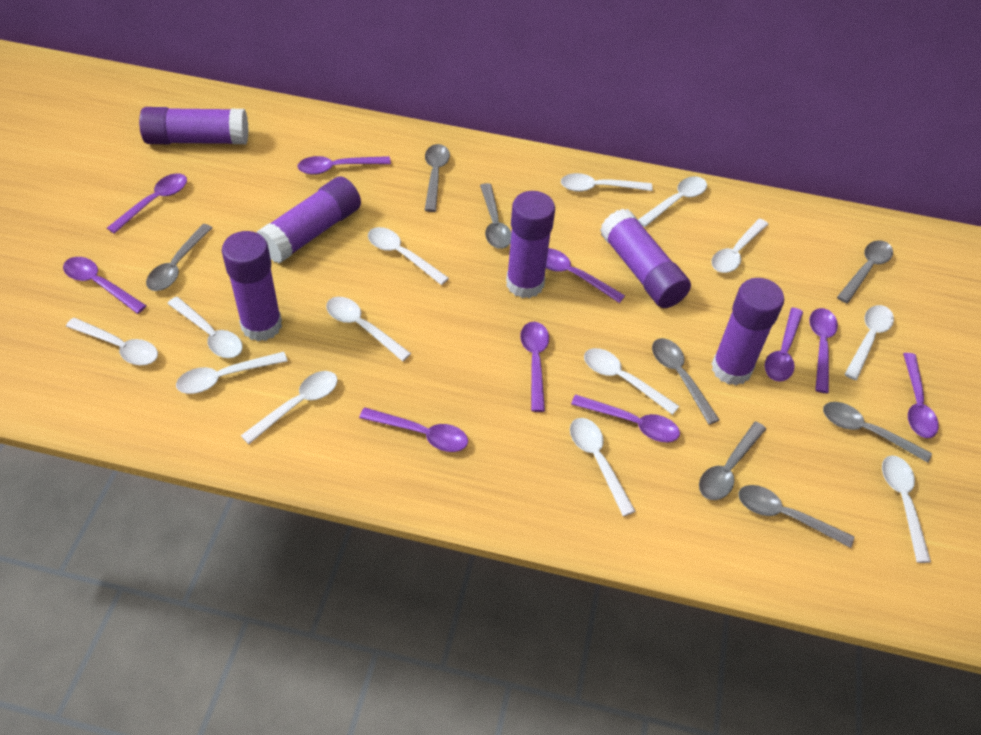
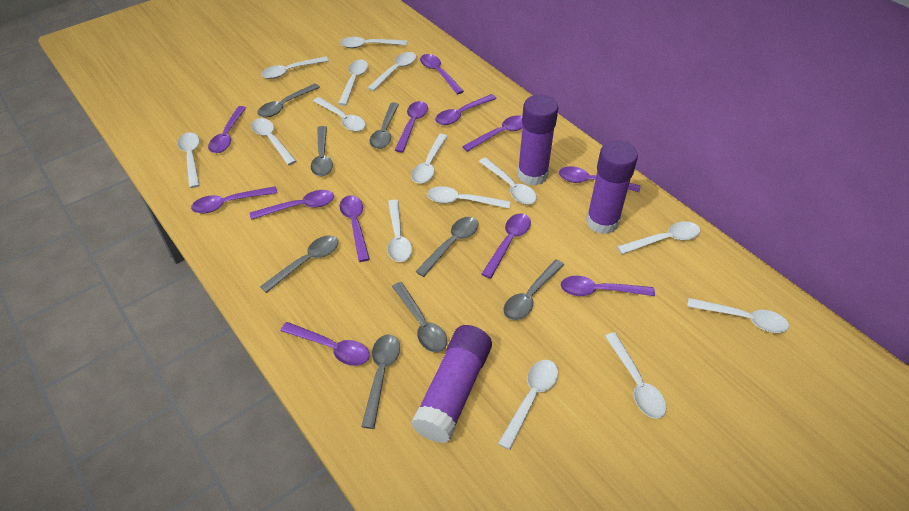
purple glue stick: 6 -> 3
purple spoon: 10 -> 12
white spoon: 13 -> 15

